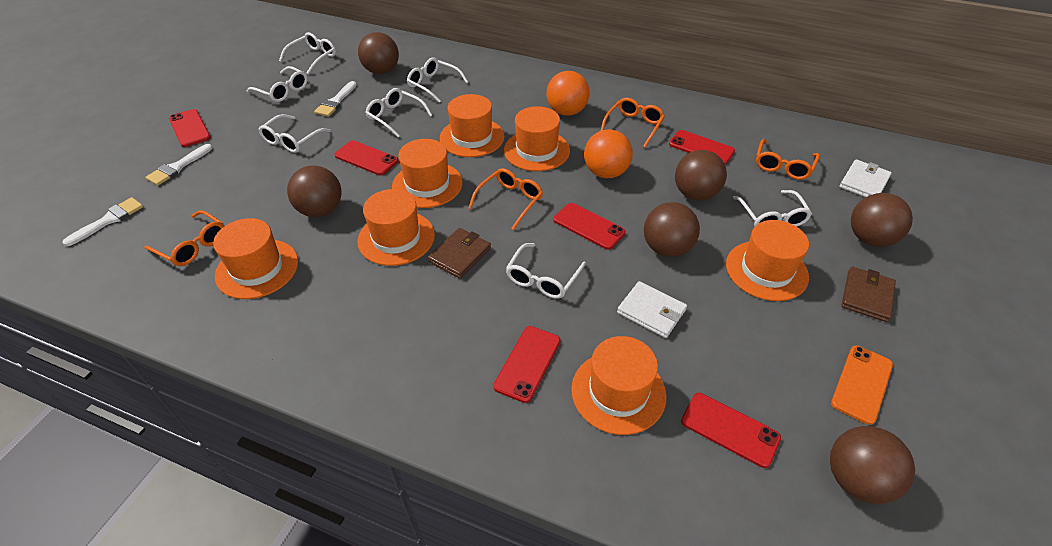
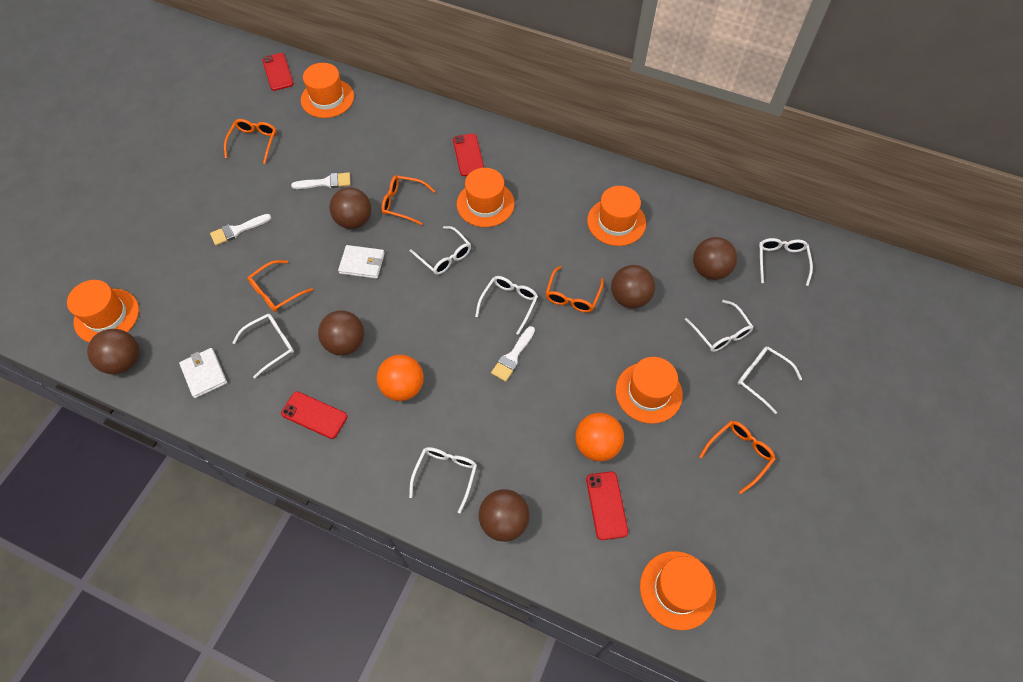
brown wallet: 2 -> 0
orange glasses: 4 -> 5
orange hat: 7 -> 6
orange phone: 1 -> 0
red phone: 6 -> 4

